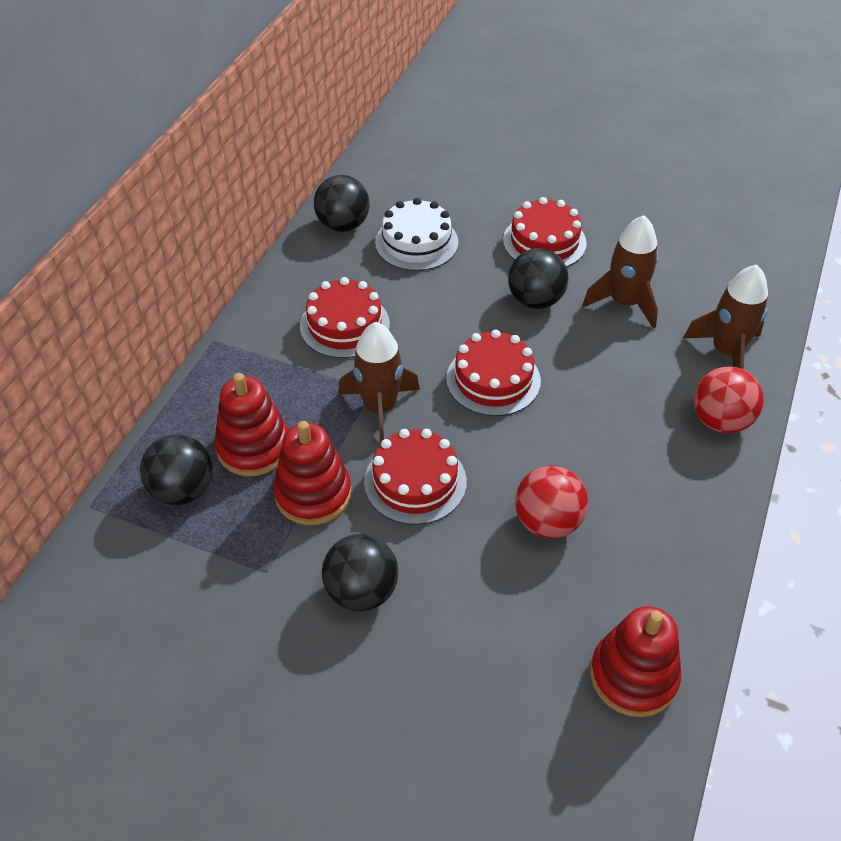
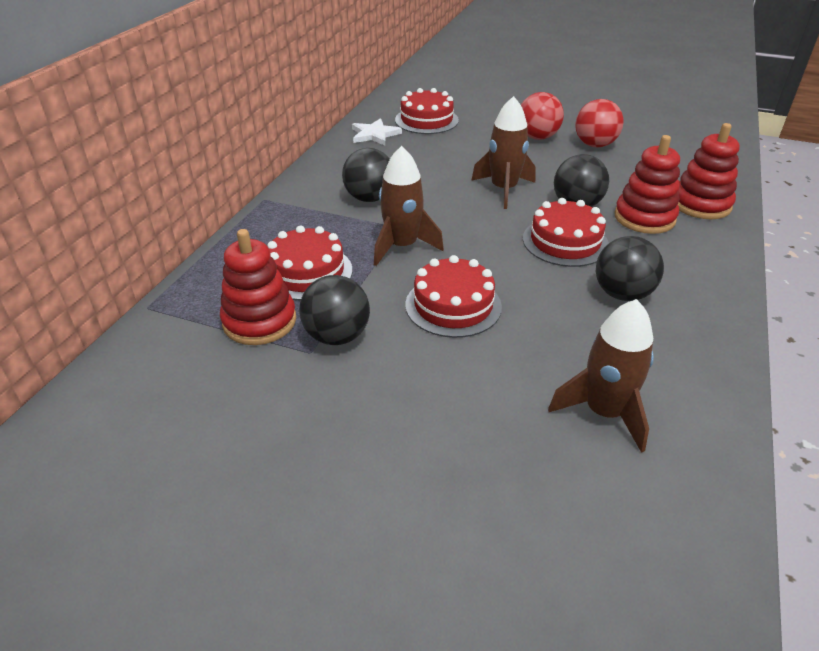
white cake: 1 -> 0
white star: 0 -> 1

